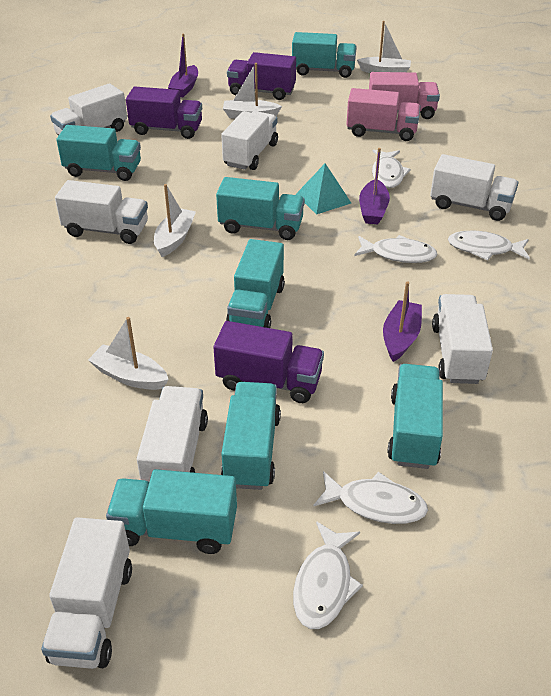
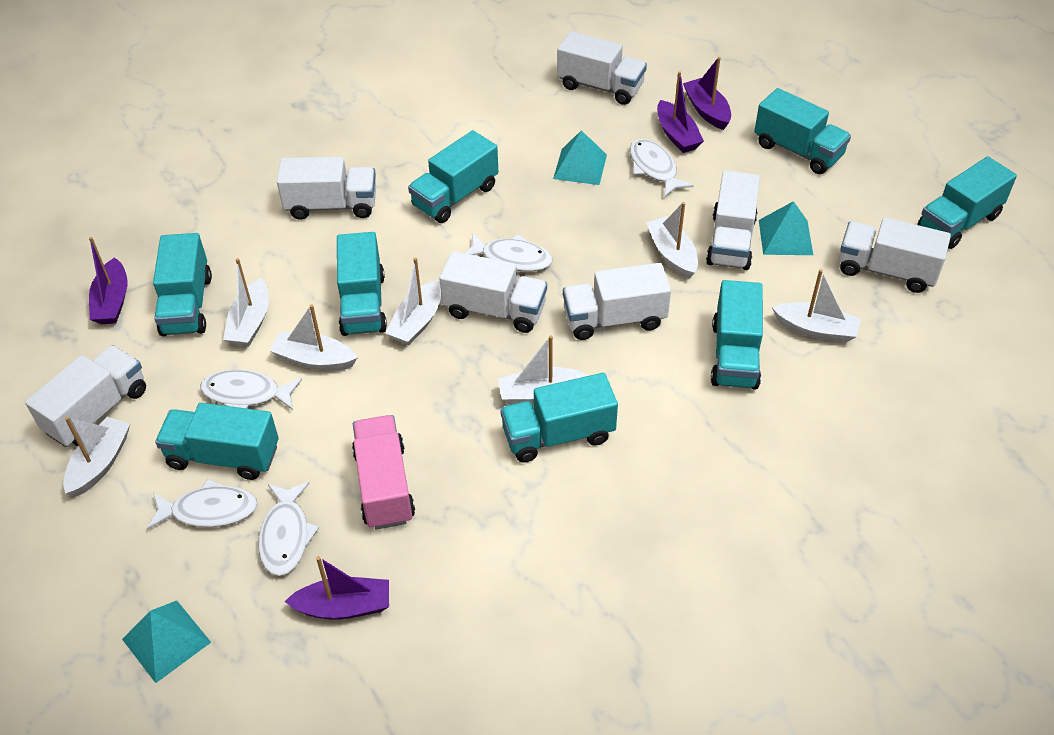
pink truck: 2 -> 1
purple boat: 3 -> 4
purple truck: 3 -> 0
turquoise pyramid: 1 -> 3
turquoise truck: 7 -> 8
white boat: 4 -> 7

